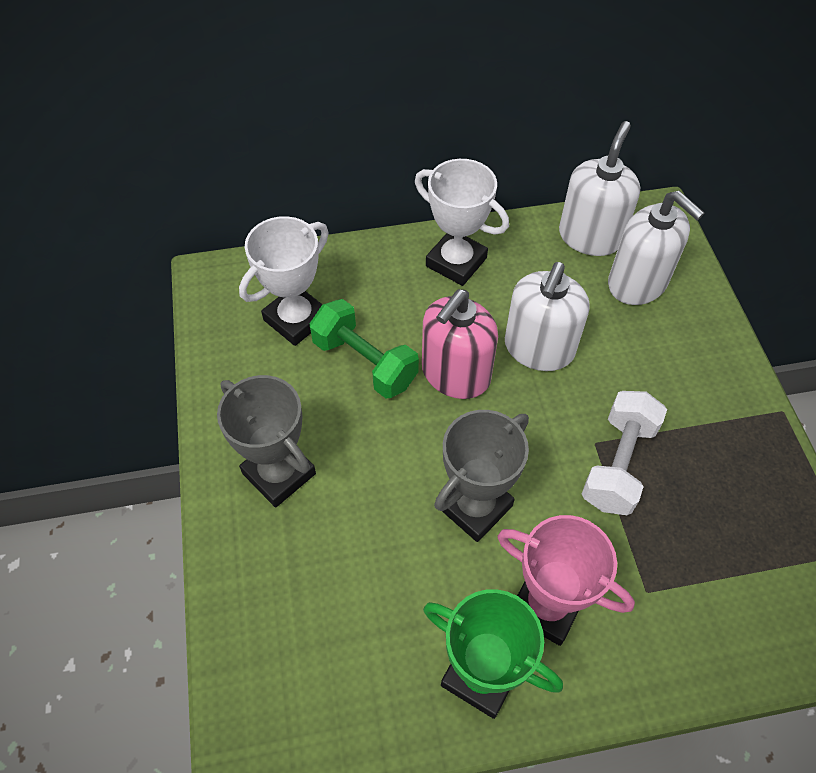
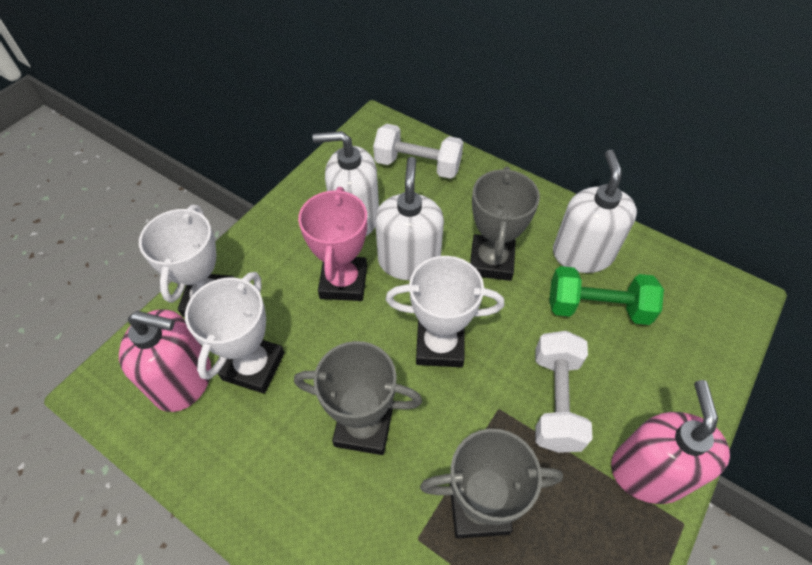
green trophy: 1 -> 0
grey trophy: 2 -> 3
pink soap dispenser: 1 -> 2
white dumbbell: 1 -> 2
white trophy: 2 -> 3

